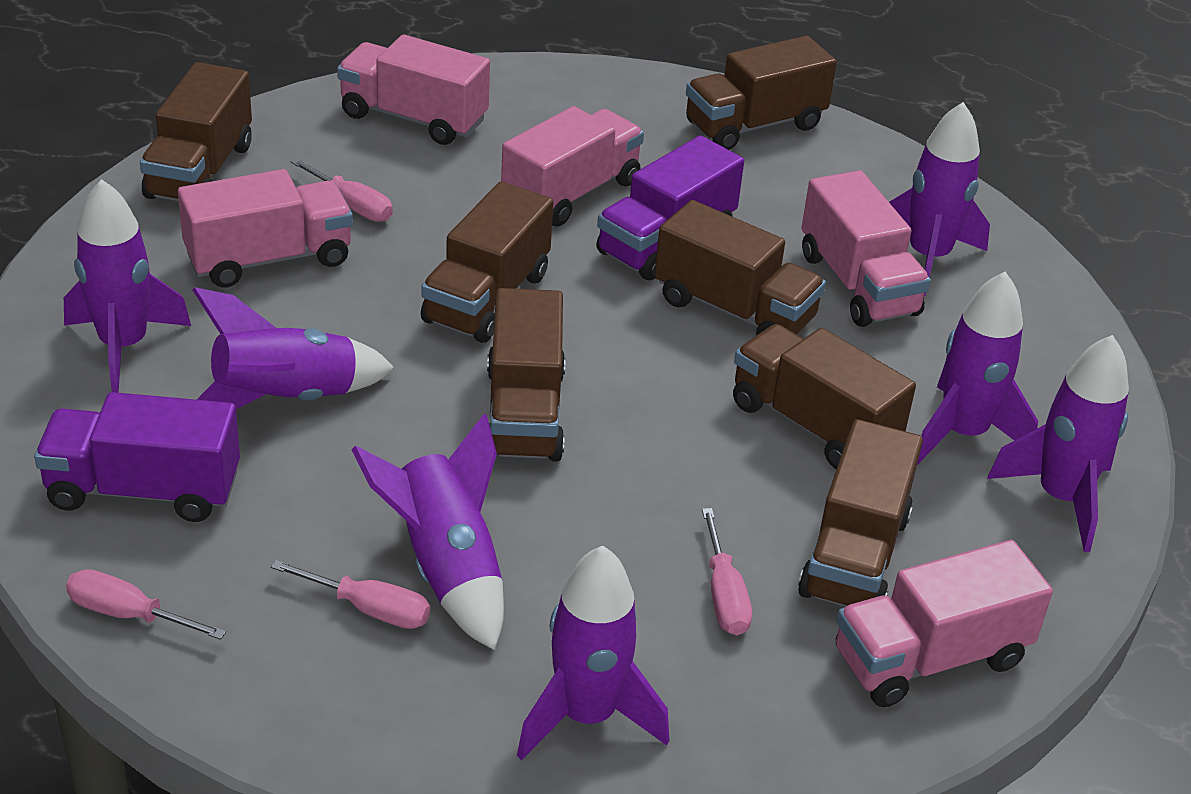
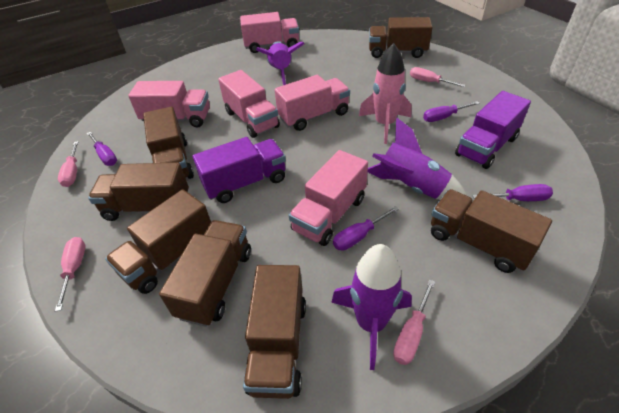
pink rocket: 0 -> 1
purple rocket: 7 -> 3
purple screwdriver: 0 -> 4

